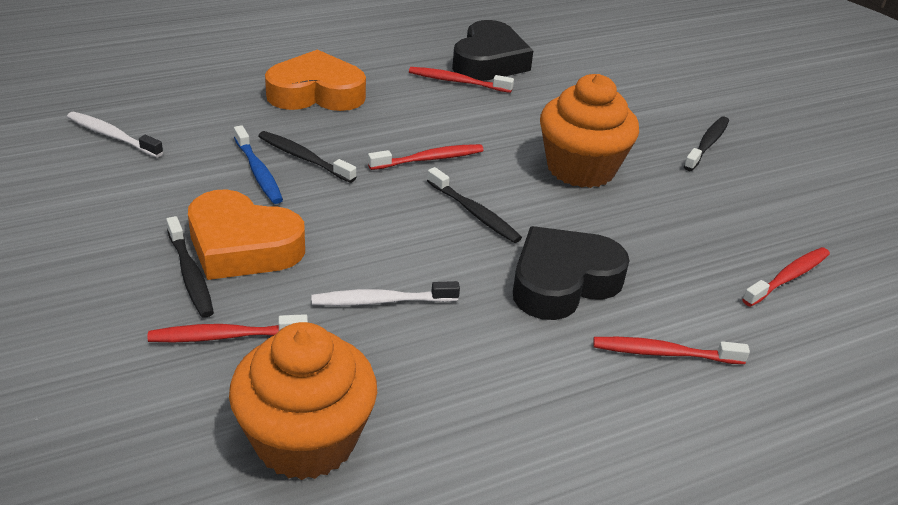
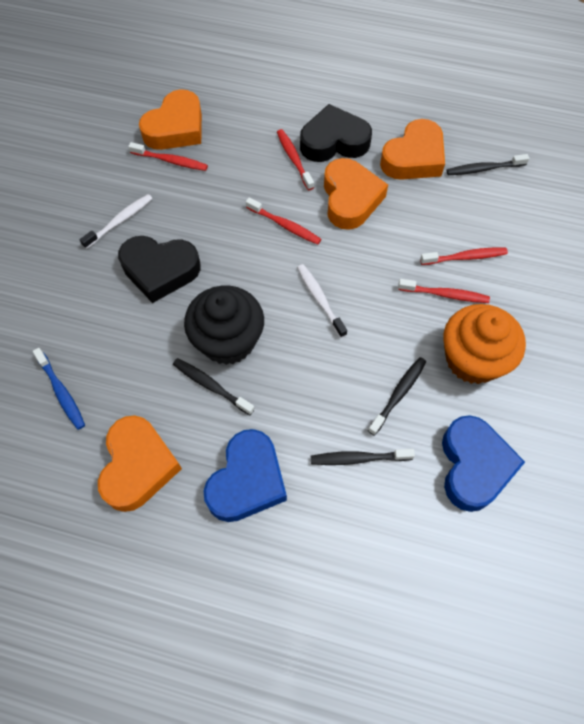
black cupcake: 0 -> 1
blue heart: 0 -> 2
orange cupcake: 2 -> 1
orange heart: 2 -> 4

